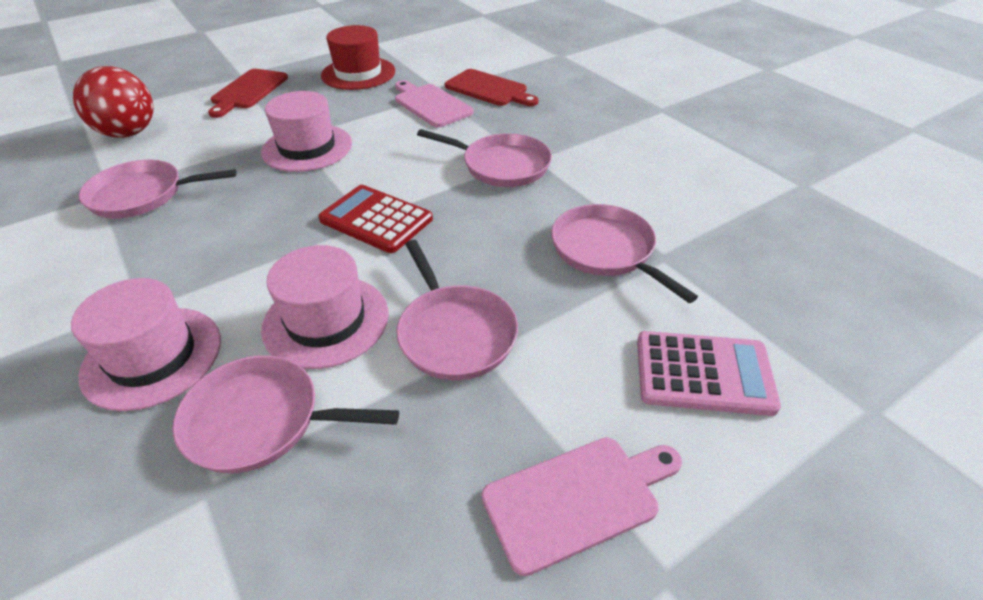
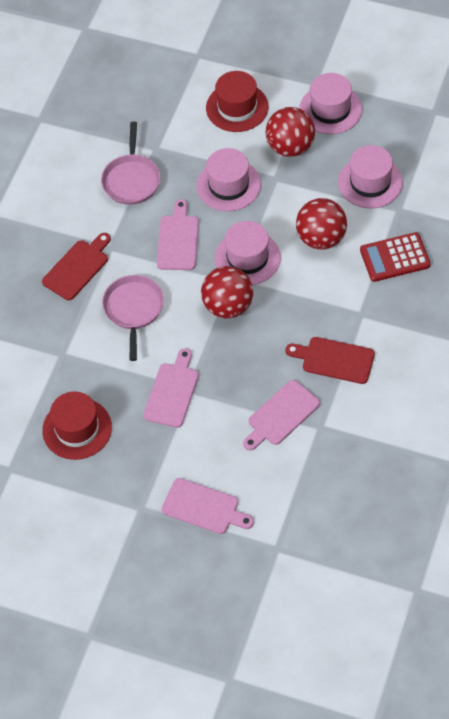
pink calculator: 1 -> 0
pink cutting board: 2 -> 4
pink hat: 3 -> 4
pink pan: 5 -> 2
red ball: 1 -> 3
red hat: 1 -> 2

